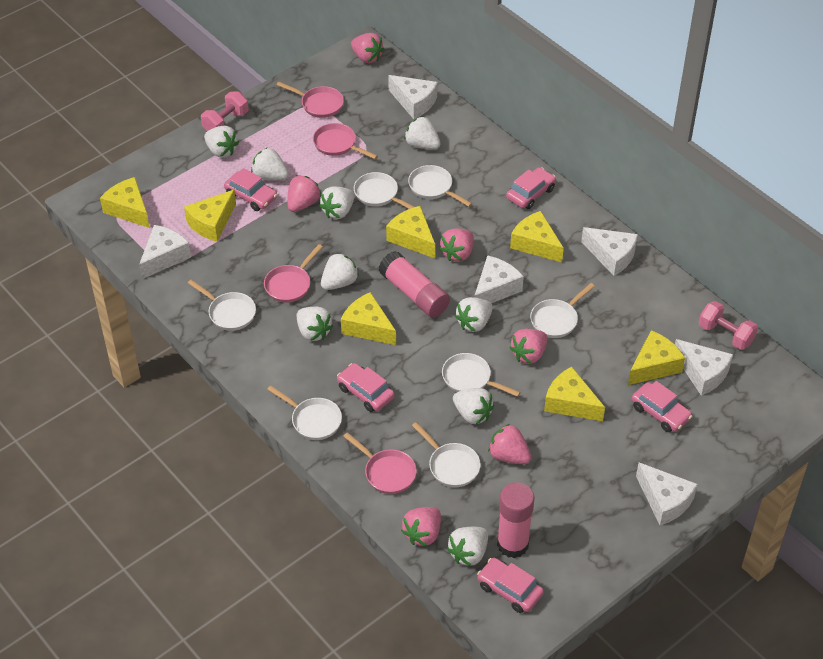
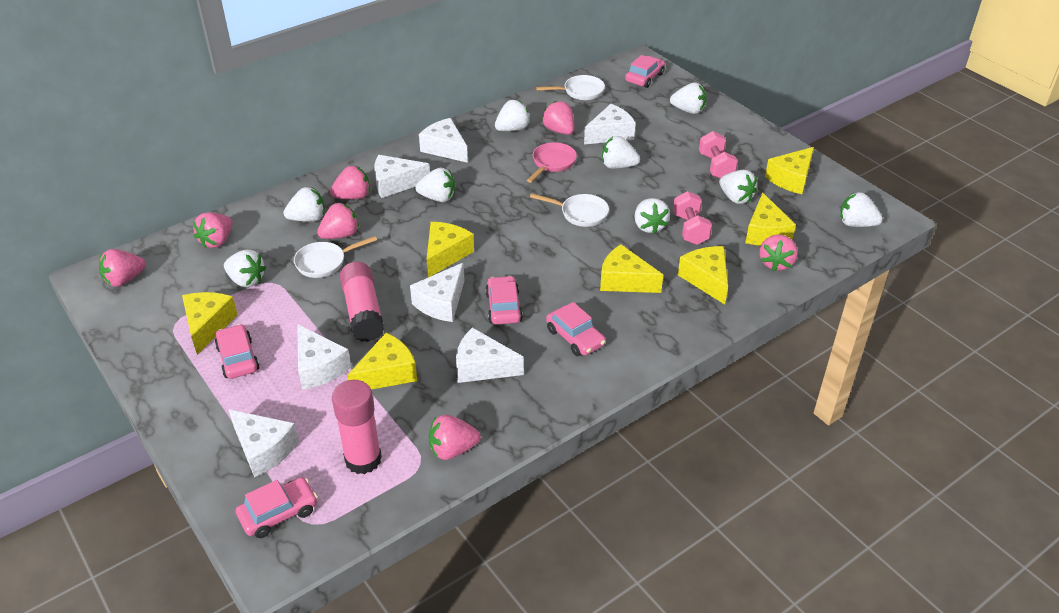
pink pan: 4 -> 1
pink strawberry: 6 -> 7
white cheese: 6 -> 7
white pan: 7 -> 3

